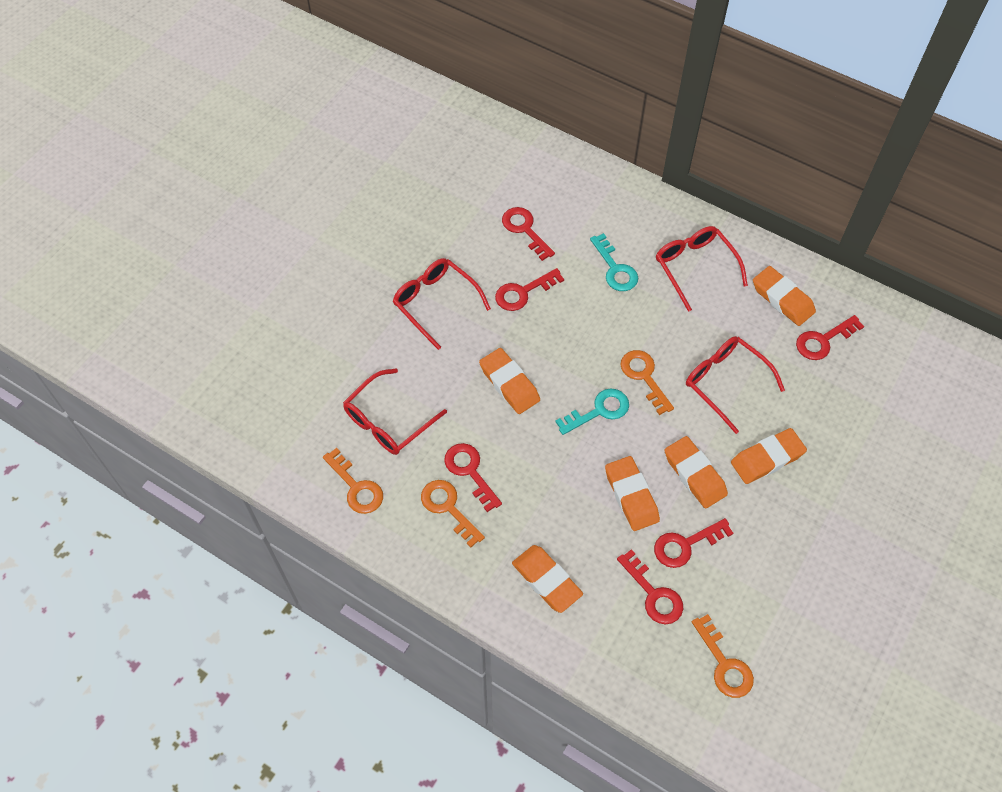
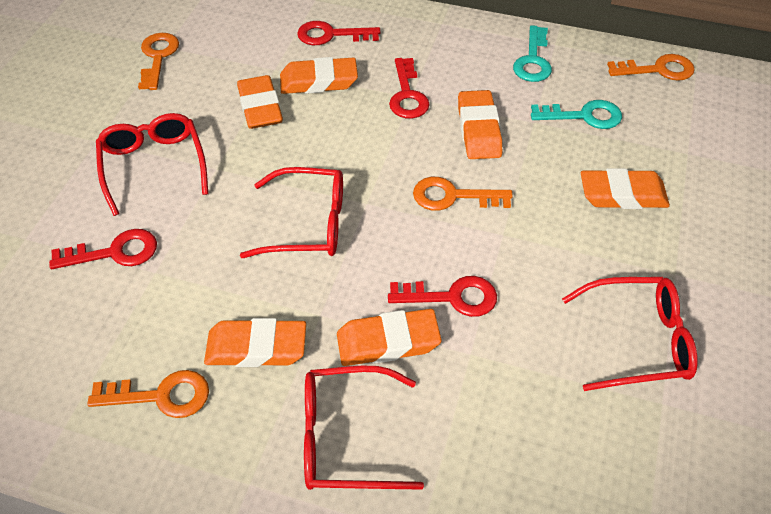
red key: 6 -> 4

